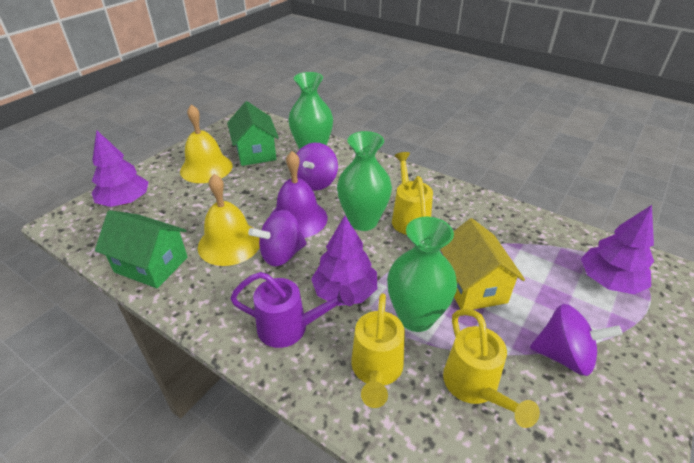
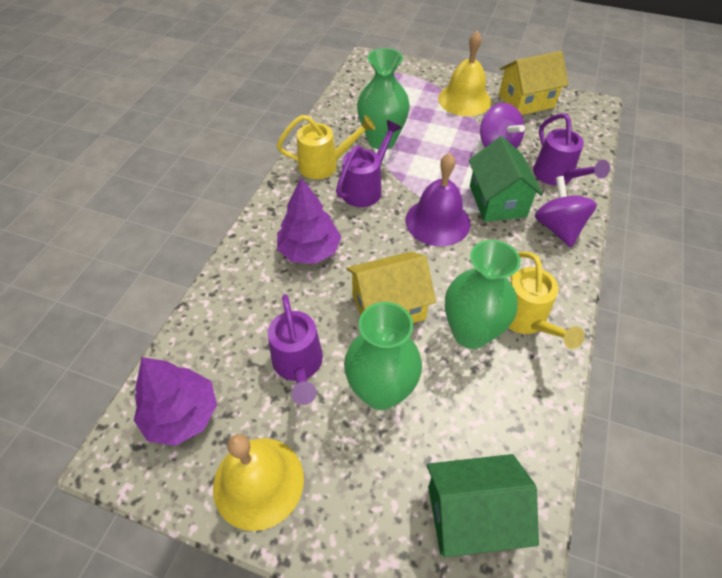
purple spinning top: 3 -> 2
purple tree: 3 -> 2
purple watering can: 1 -> 3
yellow house: 1 -> 2
yellow watering can: 3 -> 2

